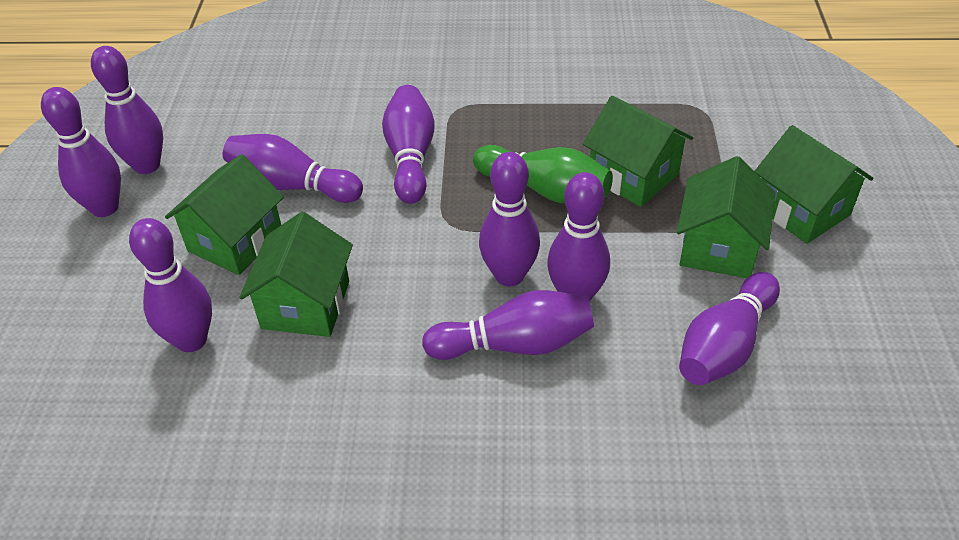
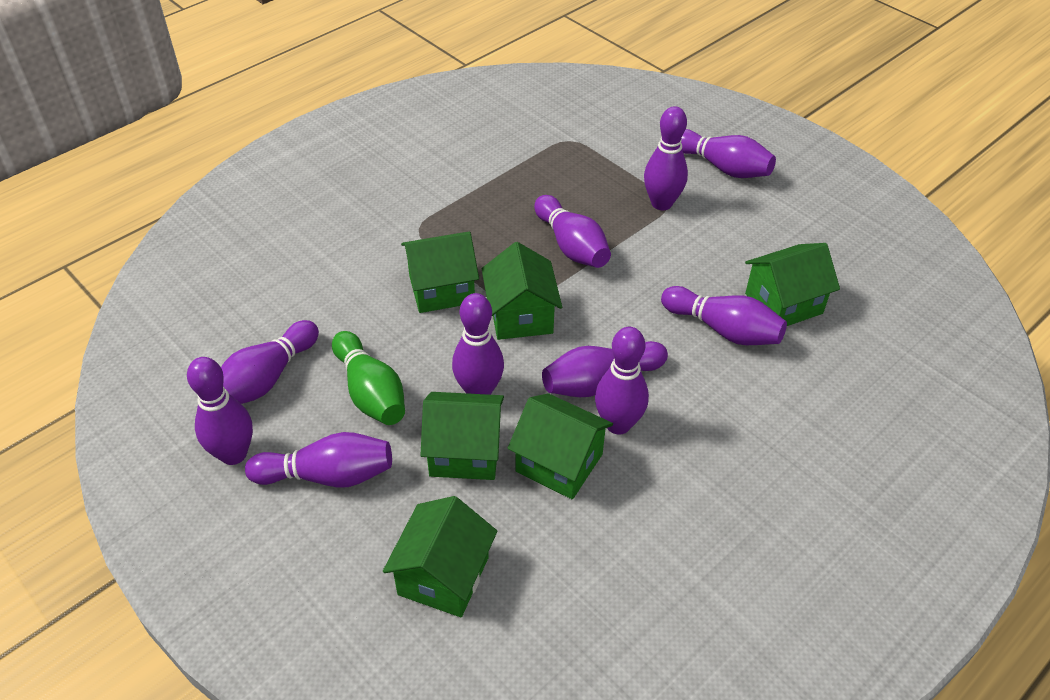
green house: 5 -> 6
purple bowling pin: 9 -> 10

